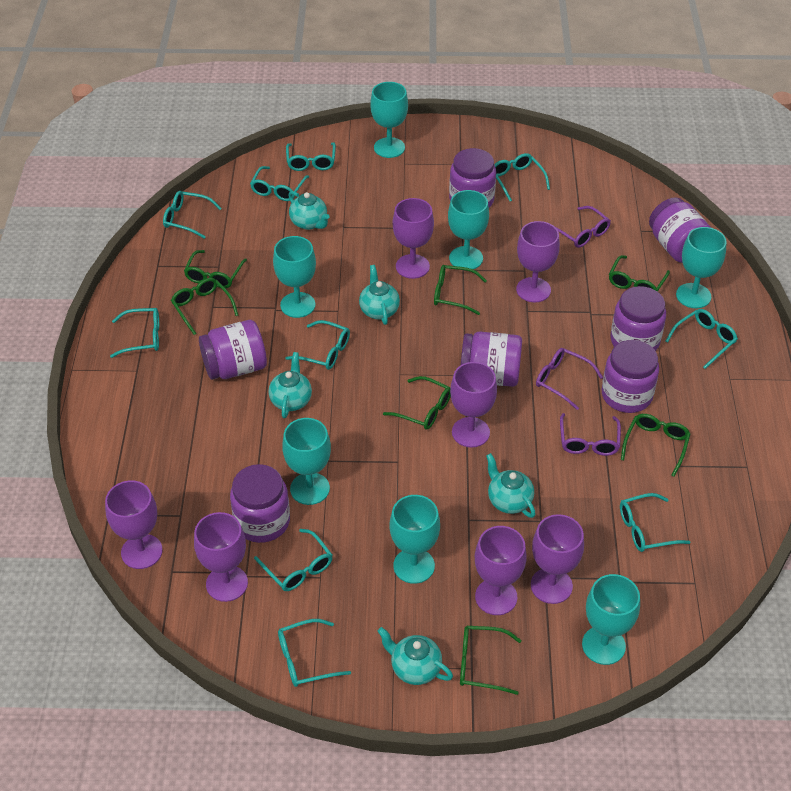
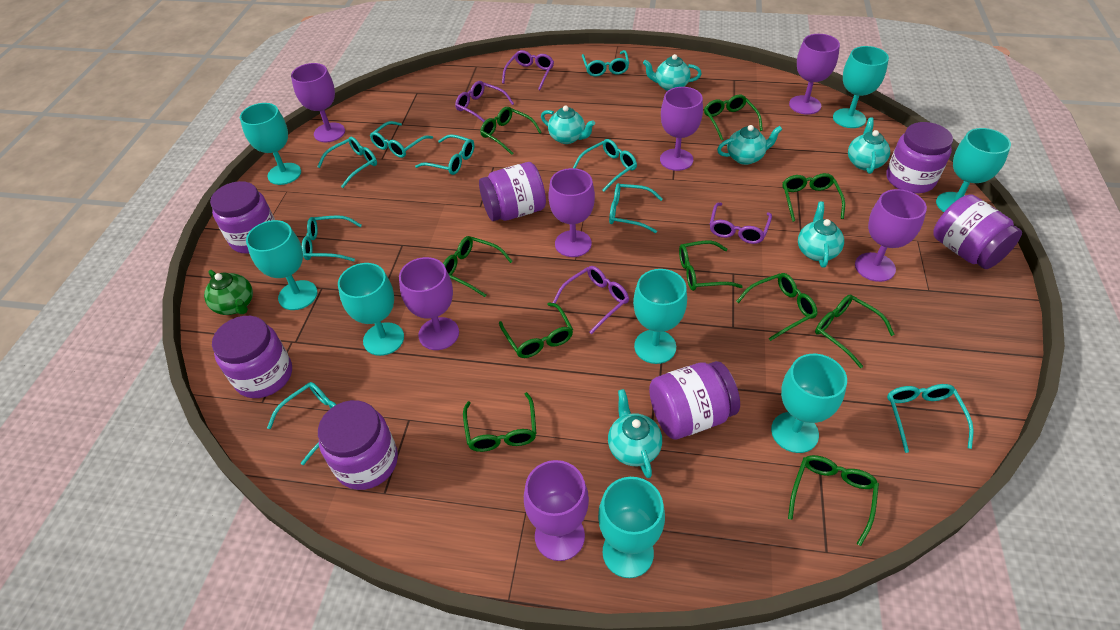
green glasses: 7 -> 10
green teapot: 0 -> 1
purple glasses: 3 -> 4
turquoise glasses: 10 -> 9
turquoise goblet: 7 -> 8
turquoise teapot: 5 -> 6

